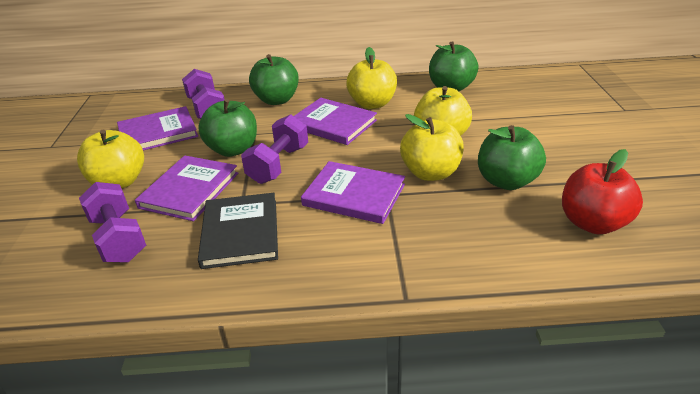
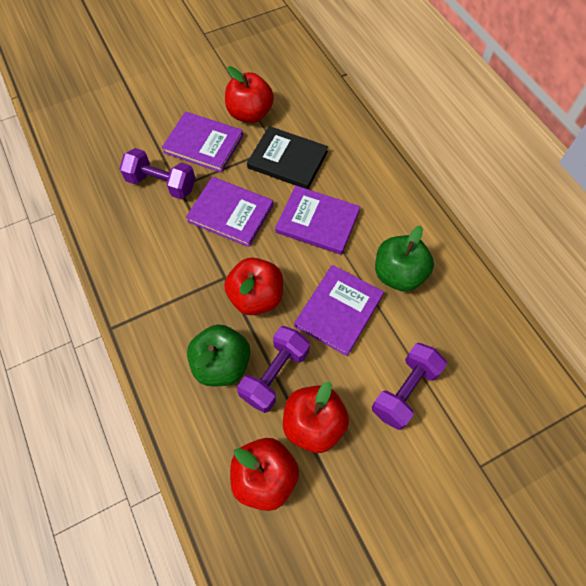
green apple: 4 -> 2
red apple: 1 -> 4
yellow apple: 4 -> 0

